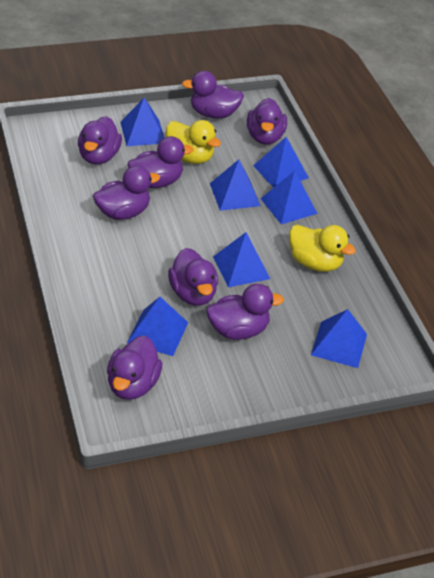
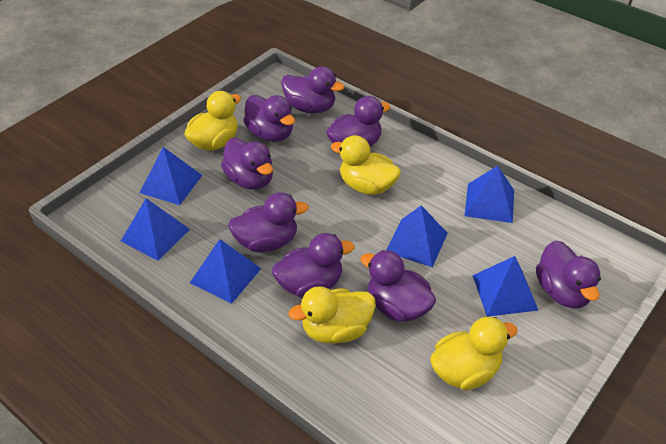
blue pyramid: 7 -> 6
yellow duck: 2 -> 4

